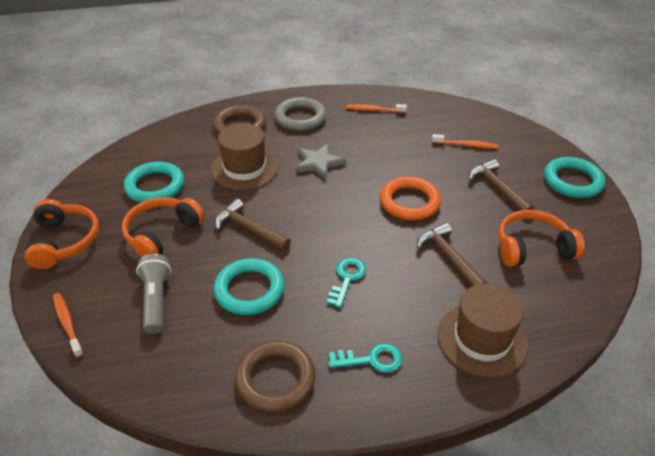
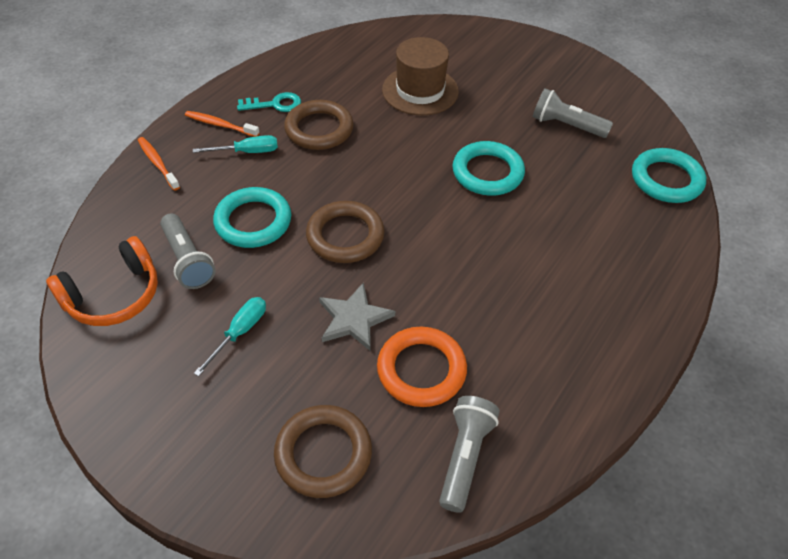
brown hammer: 3 -> 0
brown hat: 2 -> 1
brown ring: 2 -> 3
grey flashlight: 1 -> 3
grey ring: 1 -> 0
orange headphones: 3 -> 1
orange toothbrush: 3 -> 2
turquoise key: 2 -> 1
turquoise screwdriver: 0 -> 2

